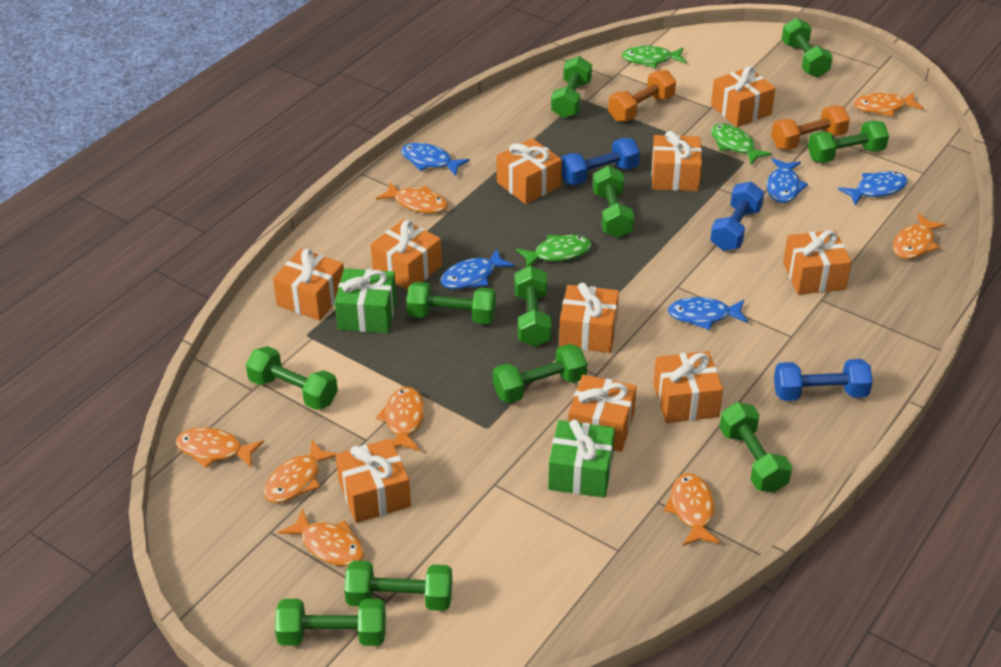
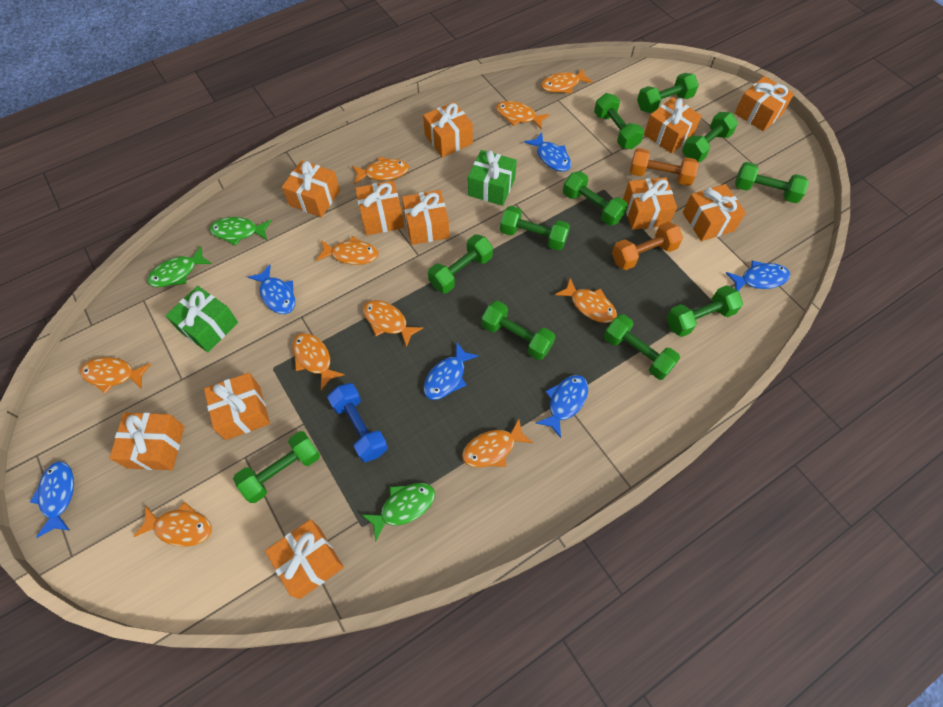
blue dumbbell: 3 -> 1
blue fish: 5 -> 6
orange fish: 8 -> 10
orange gift: 10 -> 11

